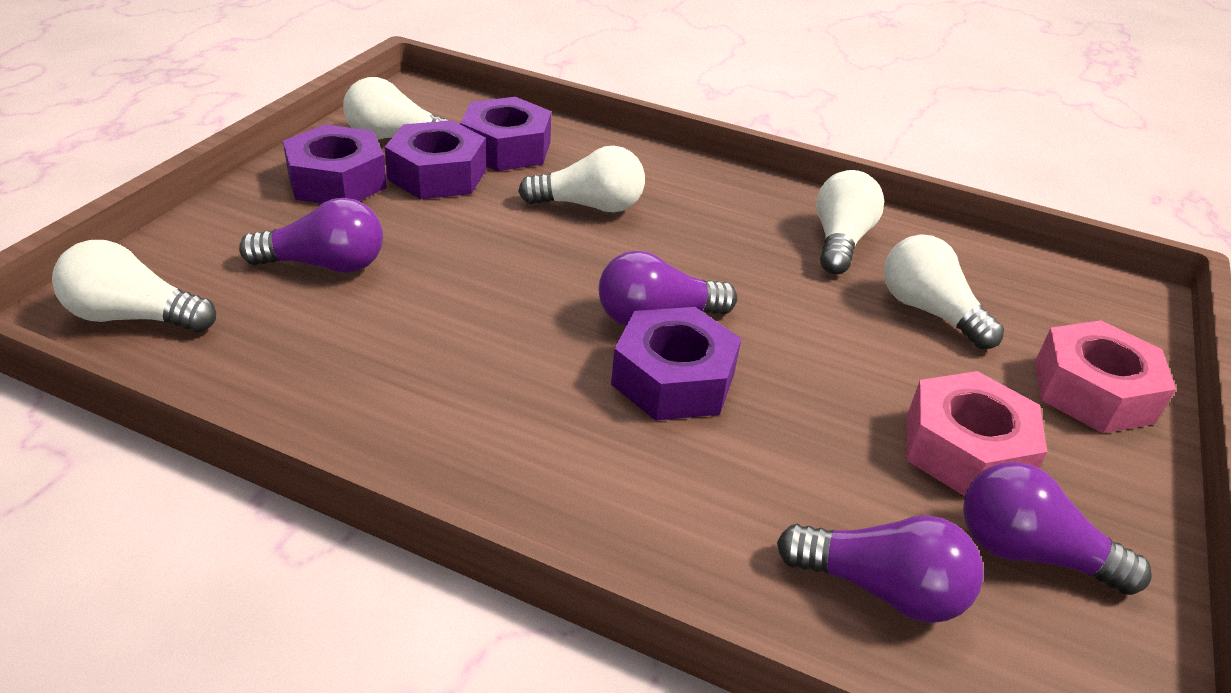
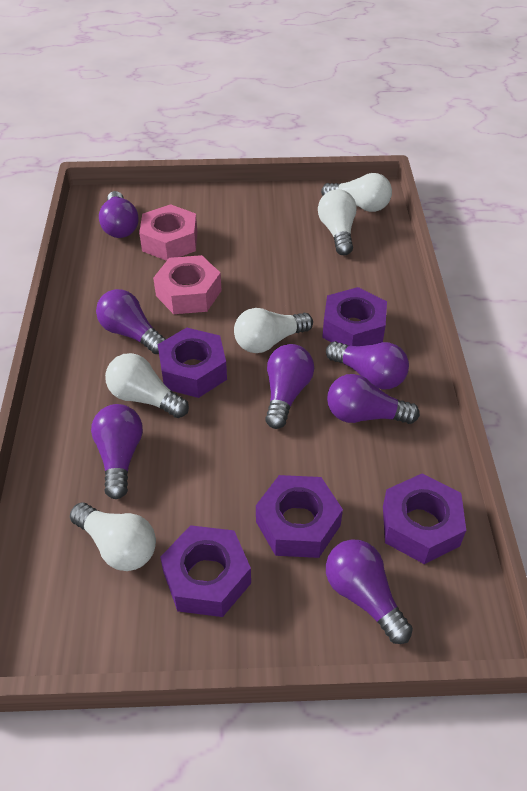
purple light bulb: 4 -> 7
purple nut: 4 -> 5

